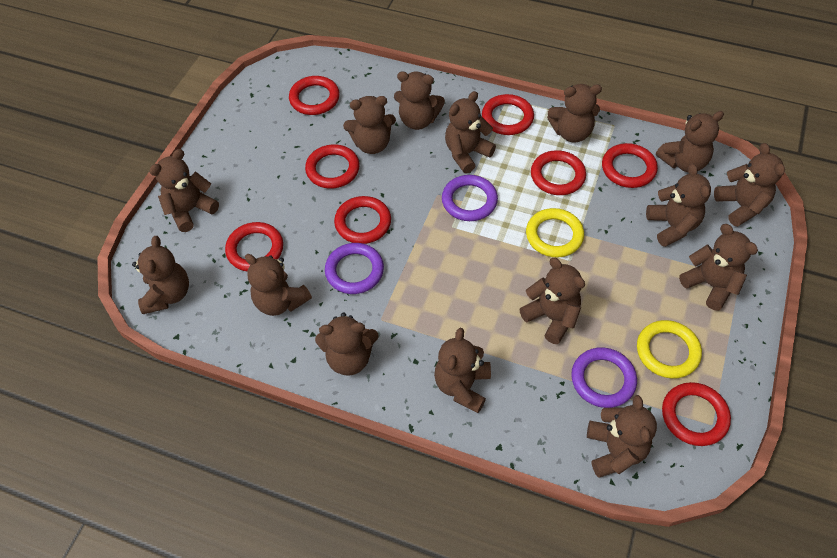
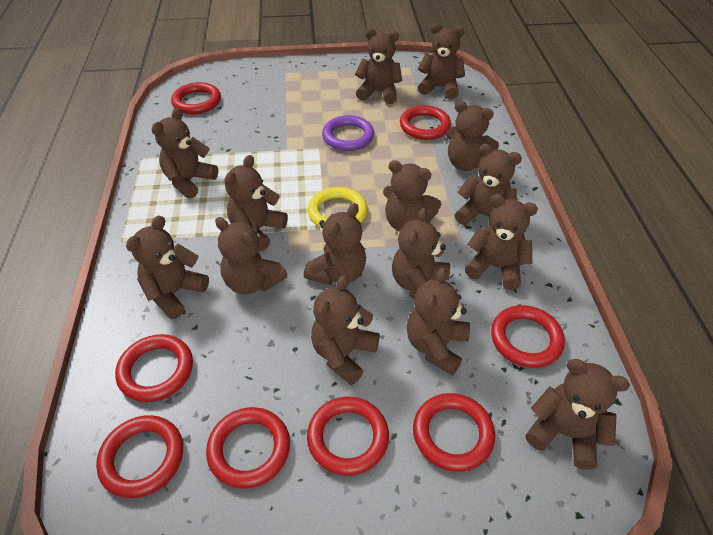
purple ring: 3 -> 1
yellow ring: 2 -> 1

